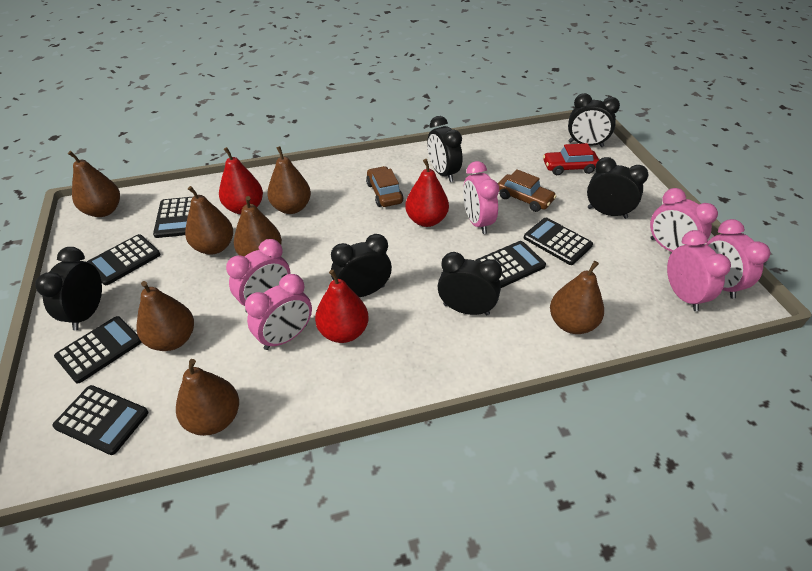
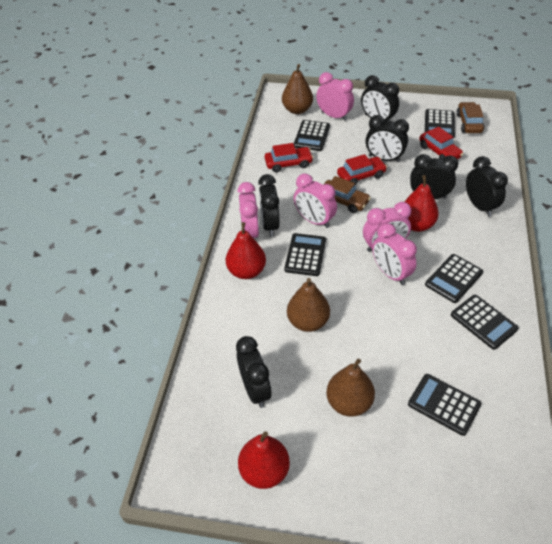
brown pear: 7 -> 3
pink clock: 6 -> 5
red car: 1 -> 3

